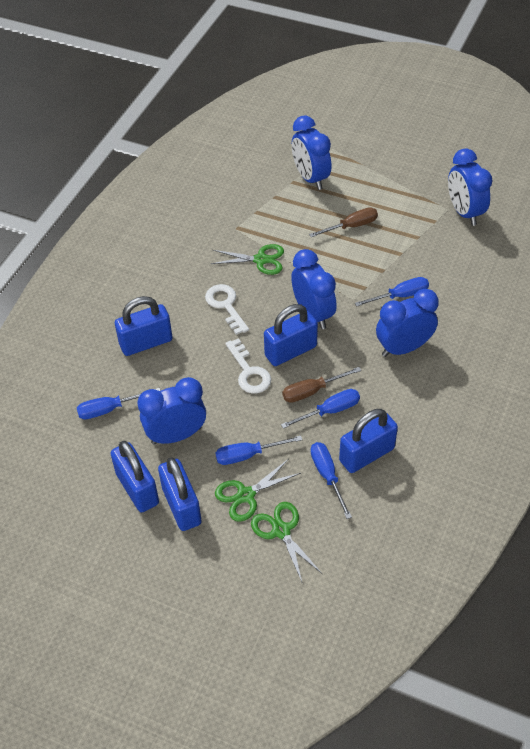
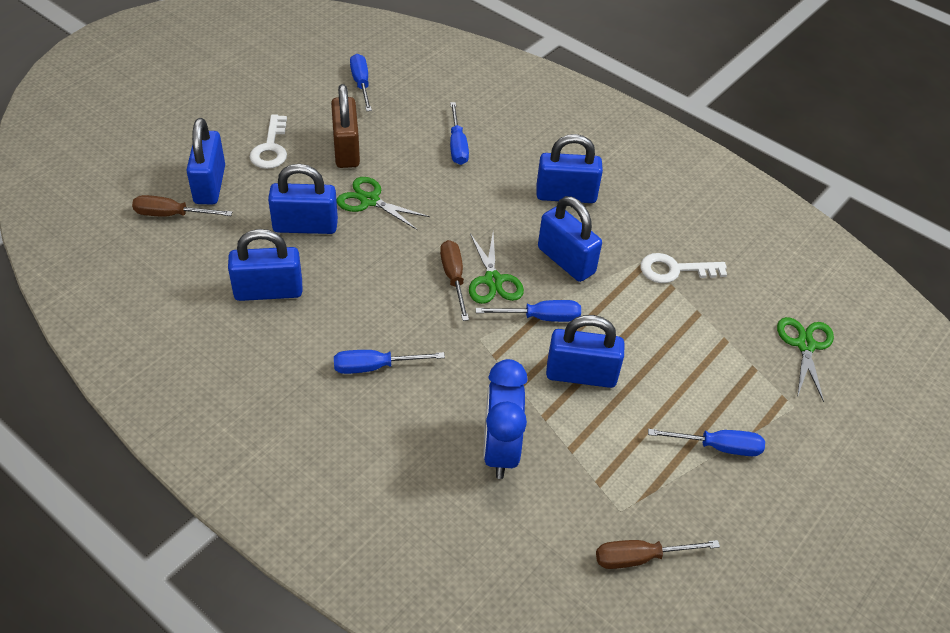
blue clock: 5 -> 1
blue padlock: 5 -> 6
brown padlock: 0 -> 1
brown screwdriver: 2 -> 3

